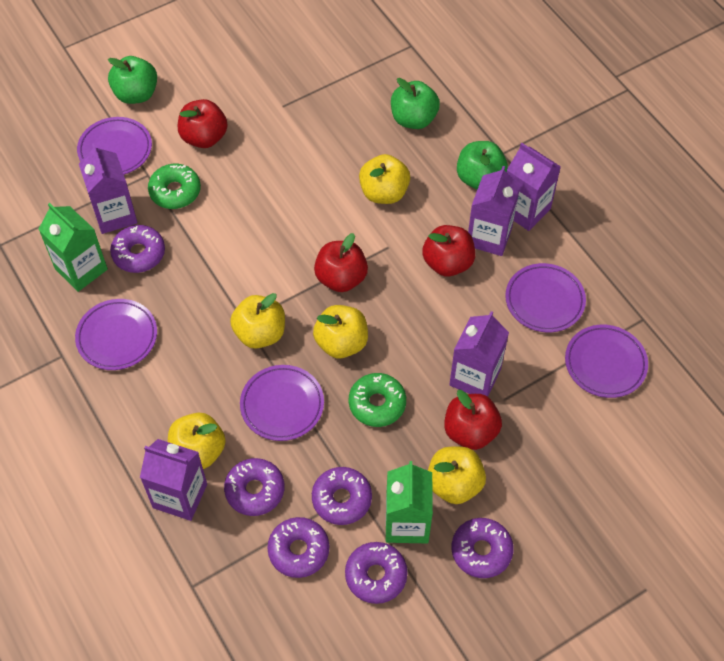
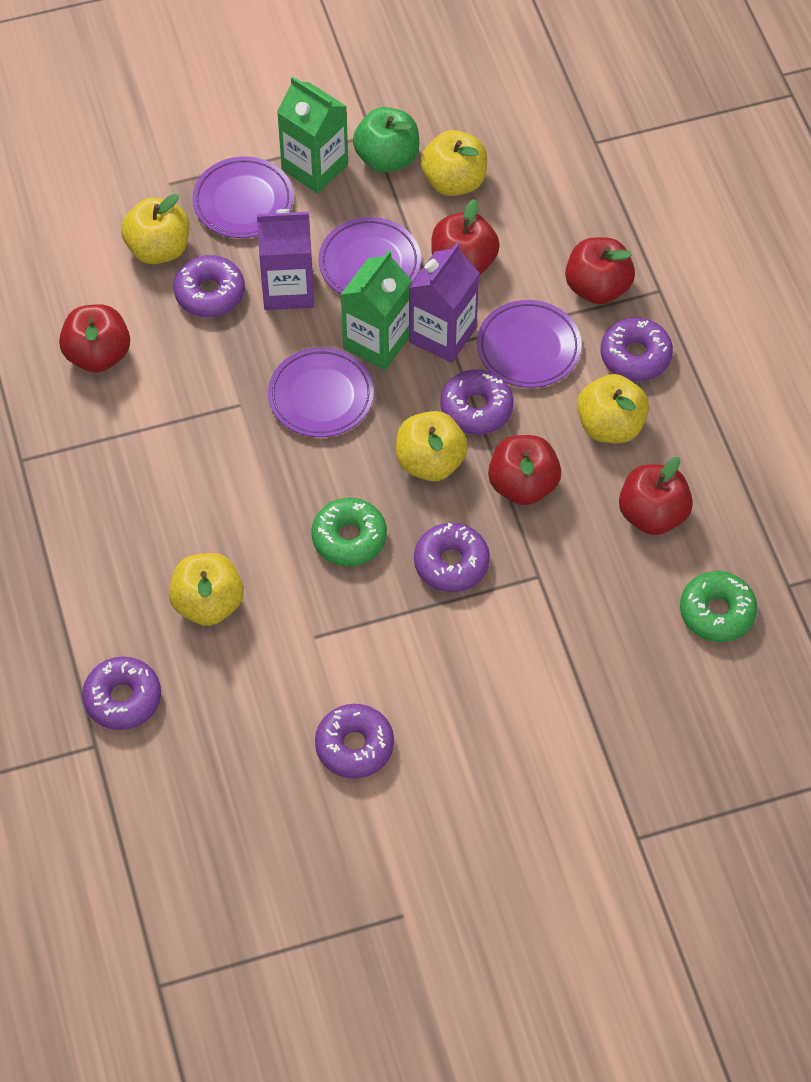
green apple: 3 -> 1
purple carton: 5 -> 2
purple plate: 5 -> 4
red apple: 4 -> 5

